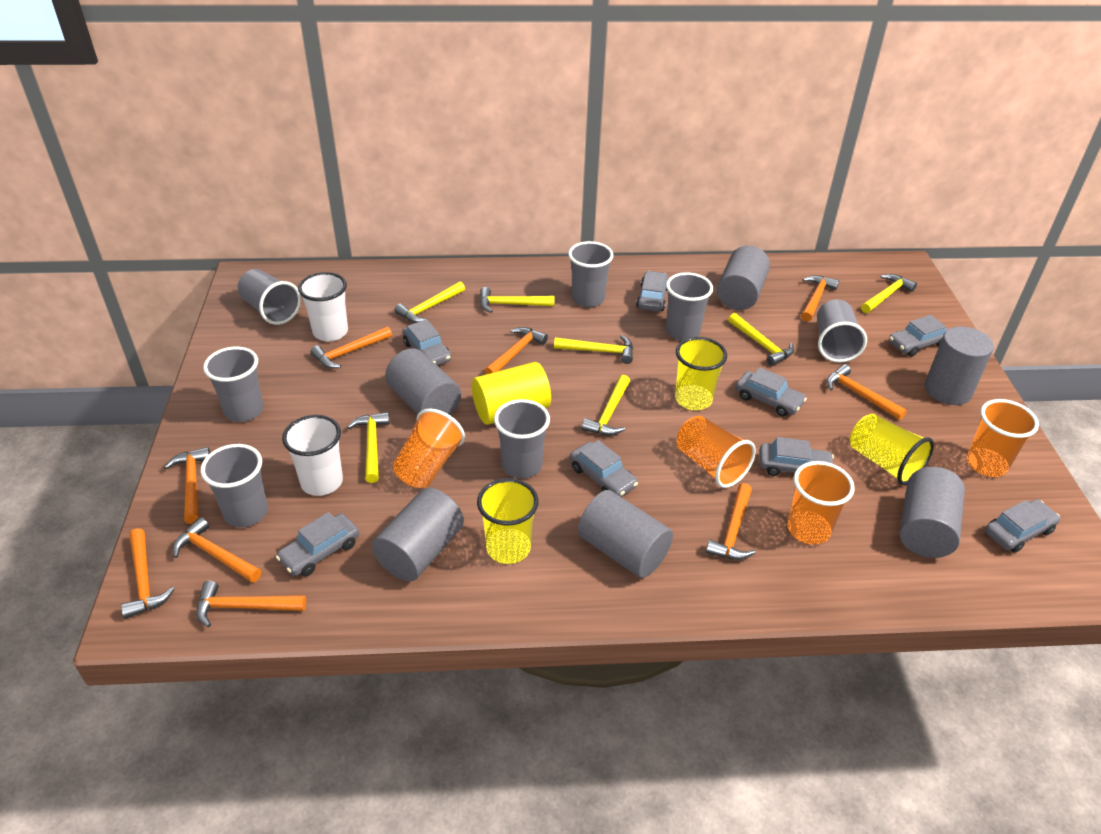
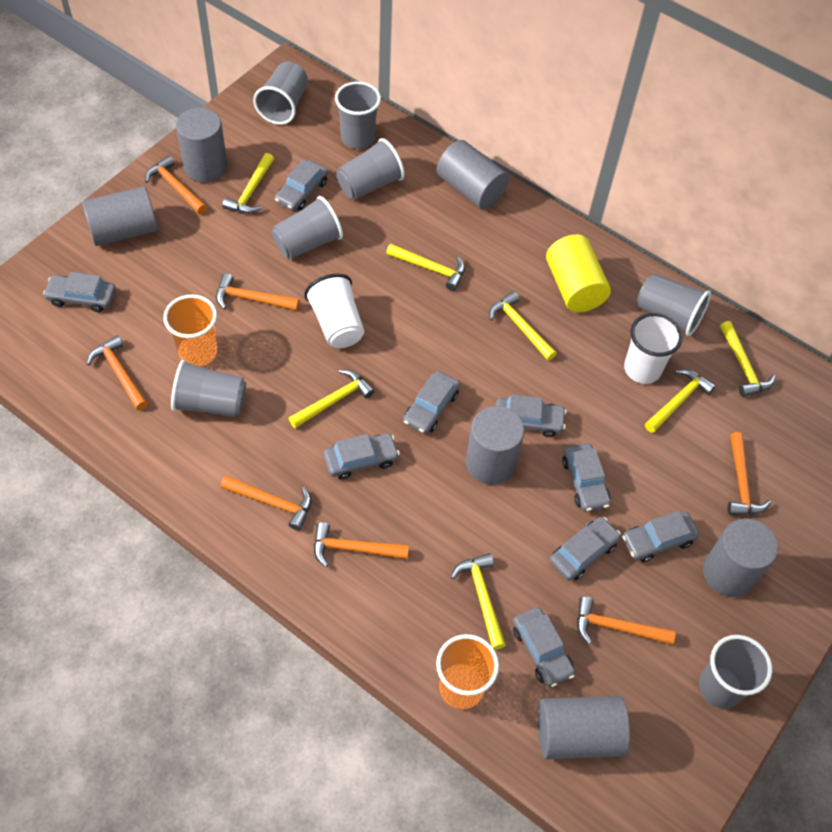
grey car: 8 -> 9
orange cup: 4 -> 2
orange hammer: 9 -> 7
yellow cup: 3 -> 0

